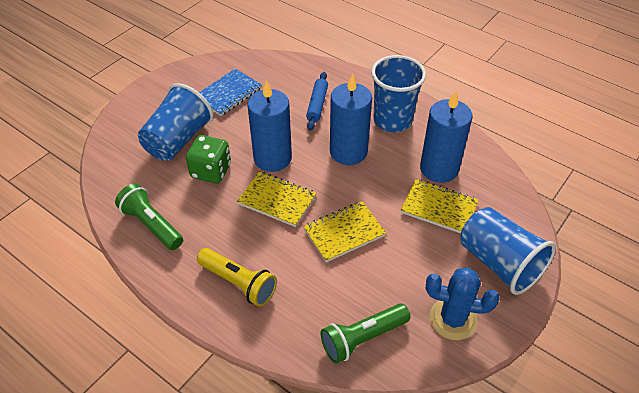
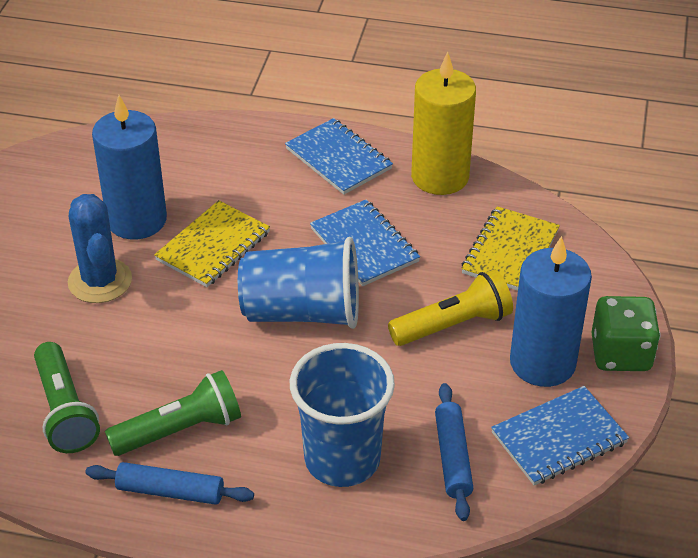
blue candle: 3 -> 2
blue cup: 3 -> 2
blue notebook: 1 -> 3
blue rolling pin: 1 -> 2
yellow candle: 0 -> 1
yellow notebook: 3 -> 2

